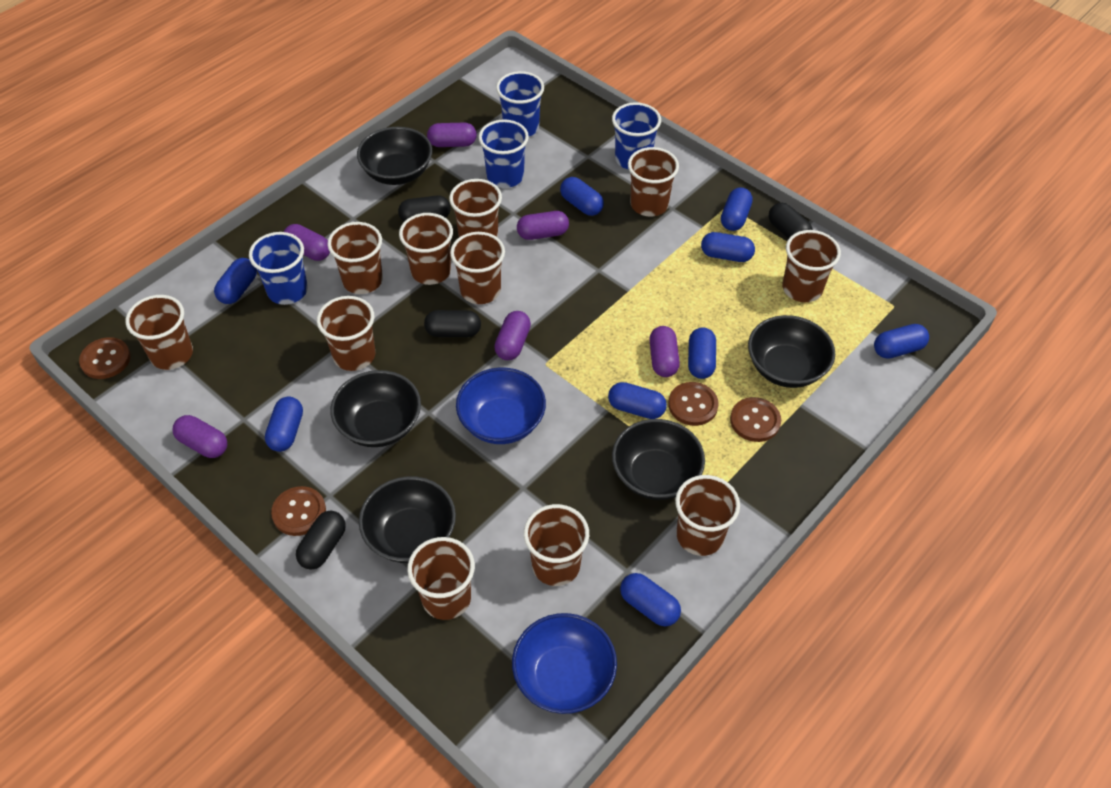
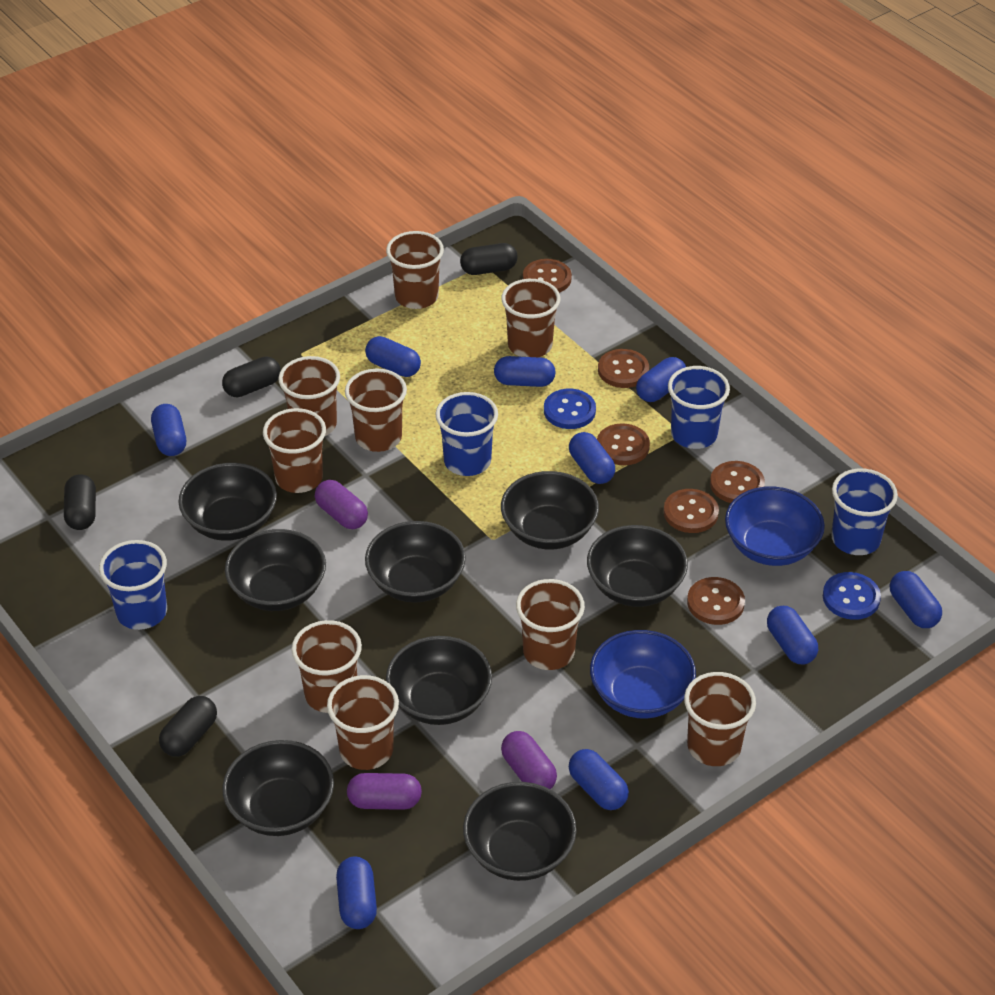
black bowl: 5 -> 8
blue button: 0 -> 2
brown button: 4 -> 6
brown cup: 11 -> 9
purple capsule: 6 -> 3

